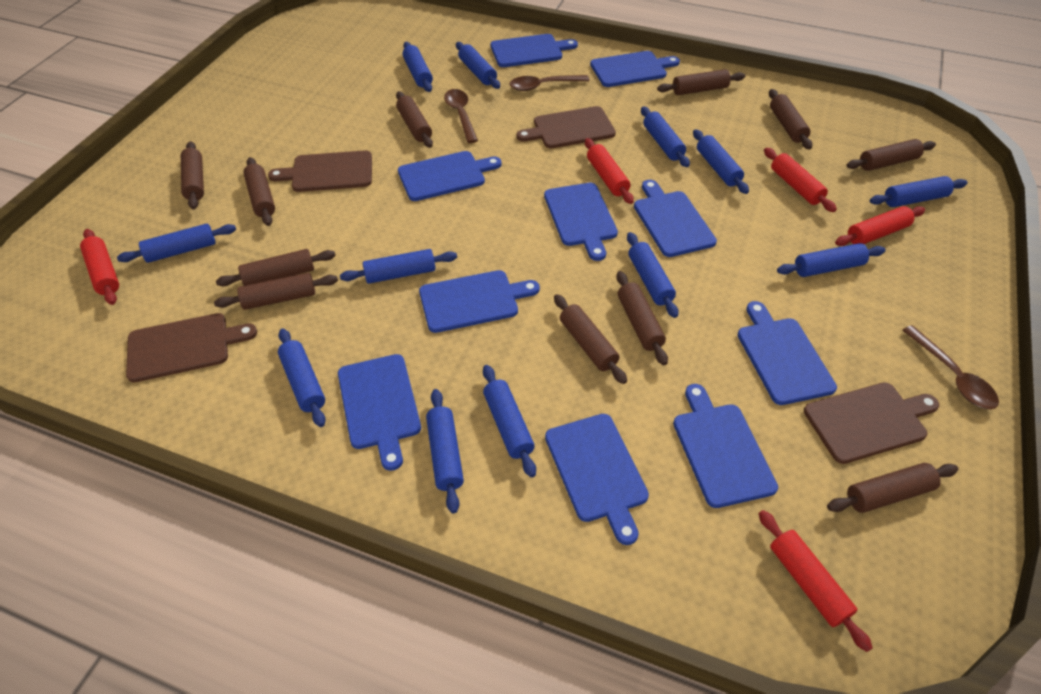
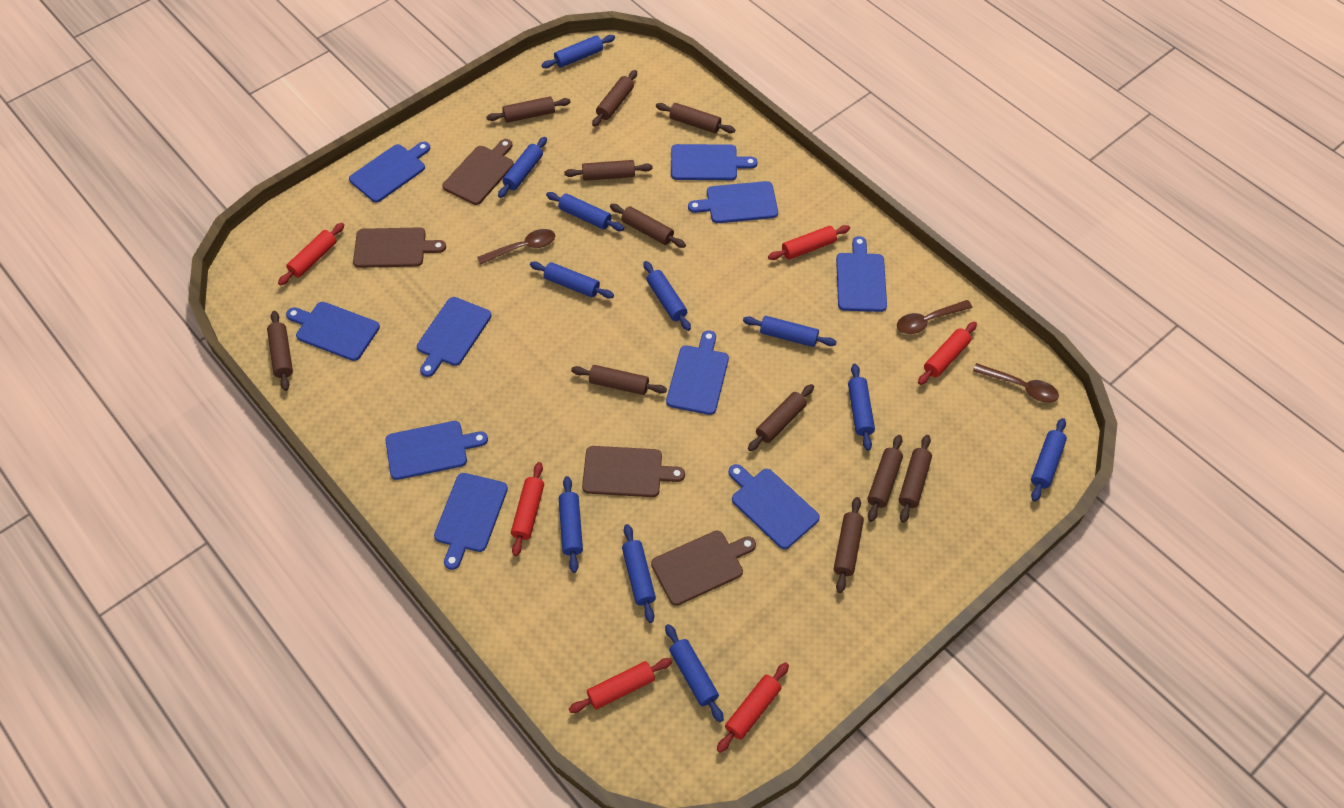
blue rolling pin: 12 -> 11
red rolling pin: 5 -> 6

